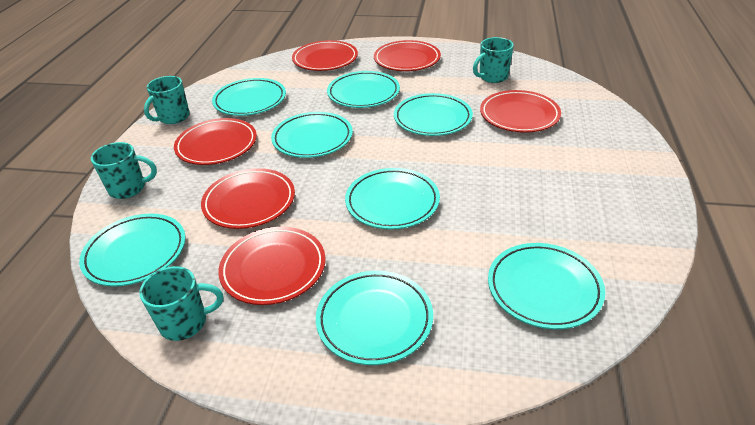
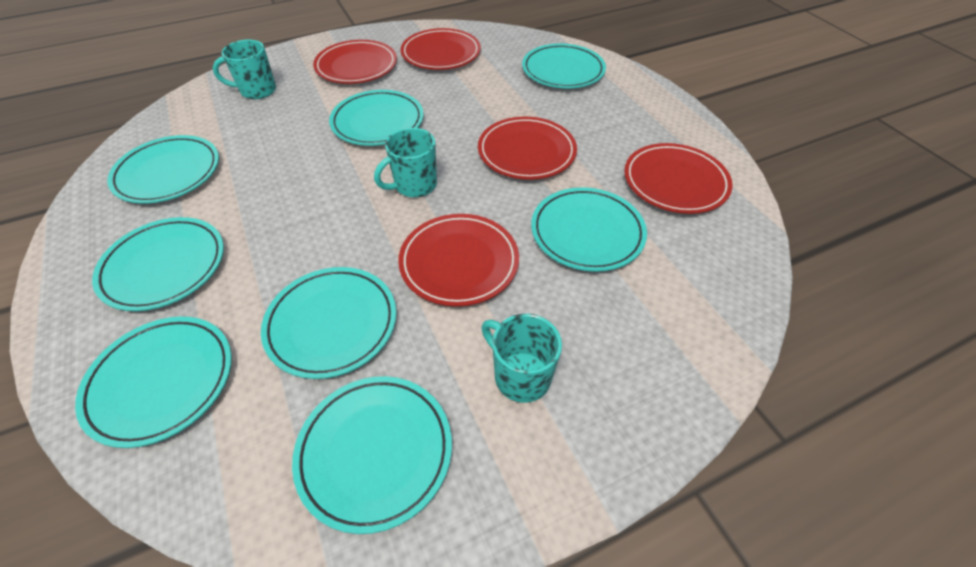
red plate: 6 -> 5
turquoise mug: 4 -> 3

